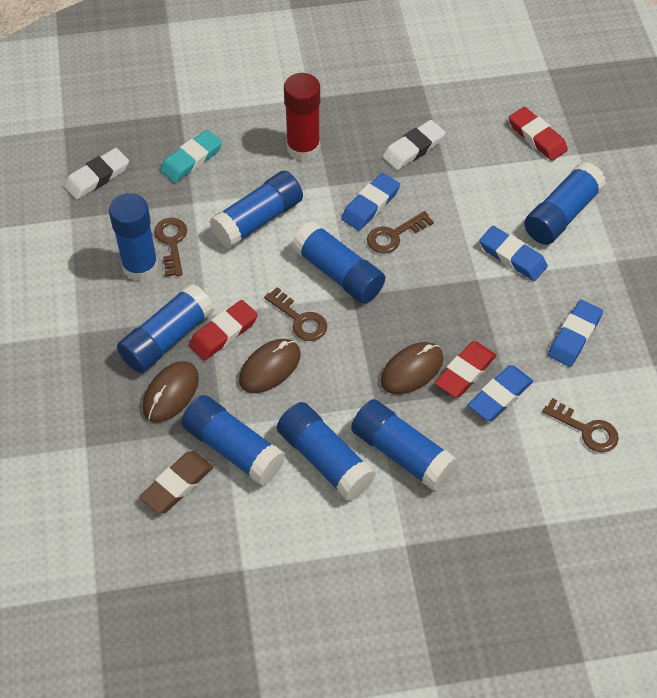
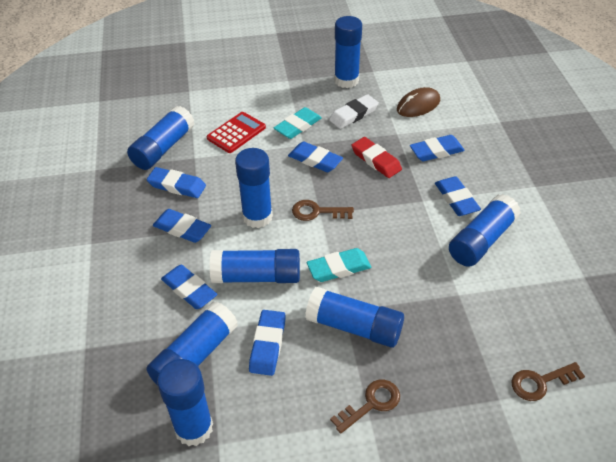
blue eraser: 4 -> 7
brown eraser: 1 -> 0
brown key: 4 -> 3
brown mouse: 3 -> 1
red calculator: 0 -> 1
red eraser: 3 -> 1
red glue stick: 1 -> 0
turquoise eraser: 1 -> 2
white eraser: 2 -> 1

